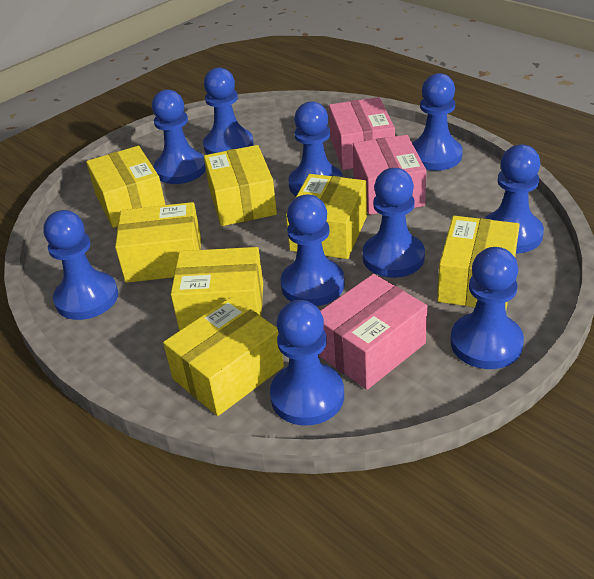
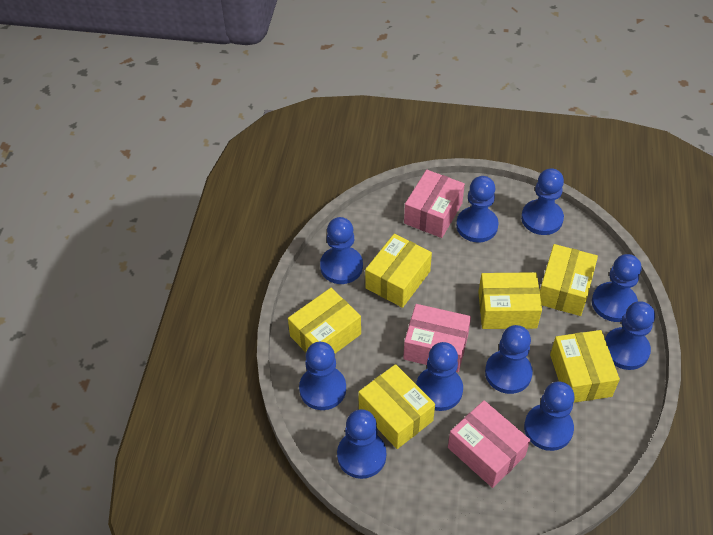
yellow box: 7 -> 6

